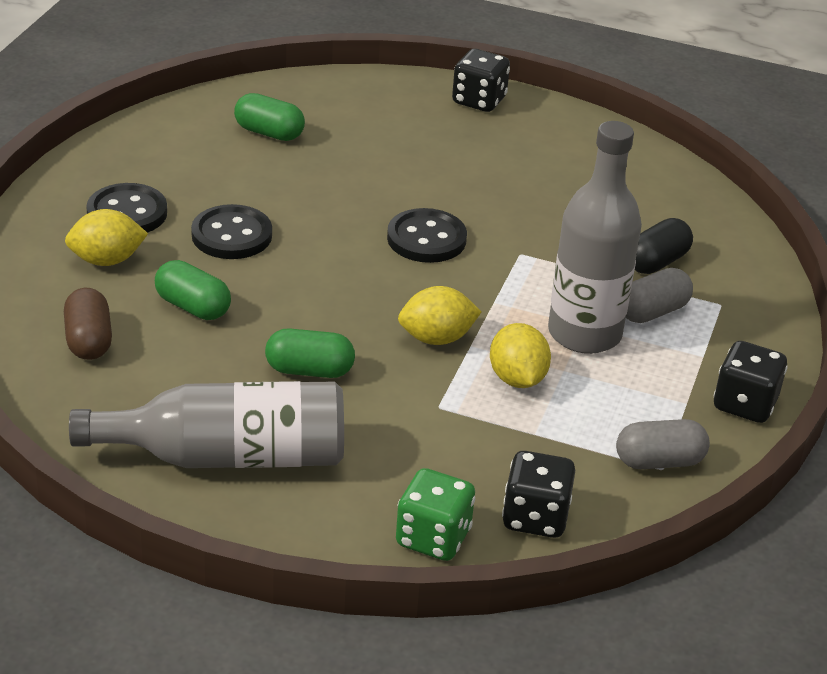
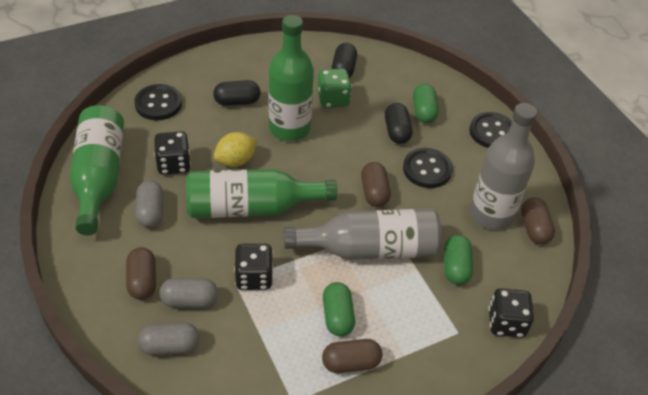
black capsule: 1 -> 3
brown capsule: 1 -> 4
green bottle: 0 -> 3
grey capsule: 2 -> 3
yellow lemon: 3 -> 1

